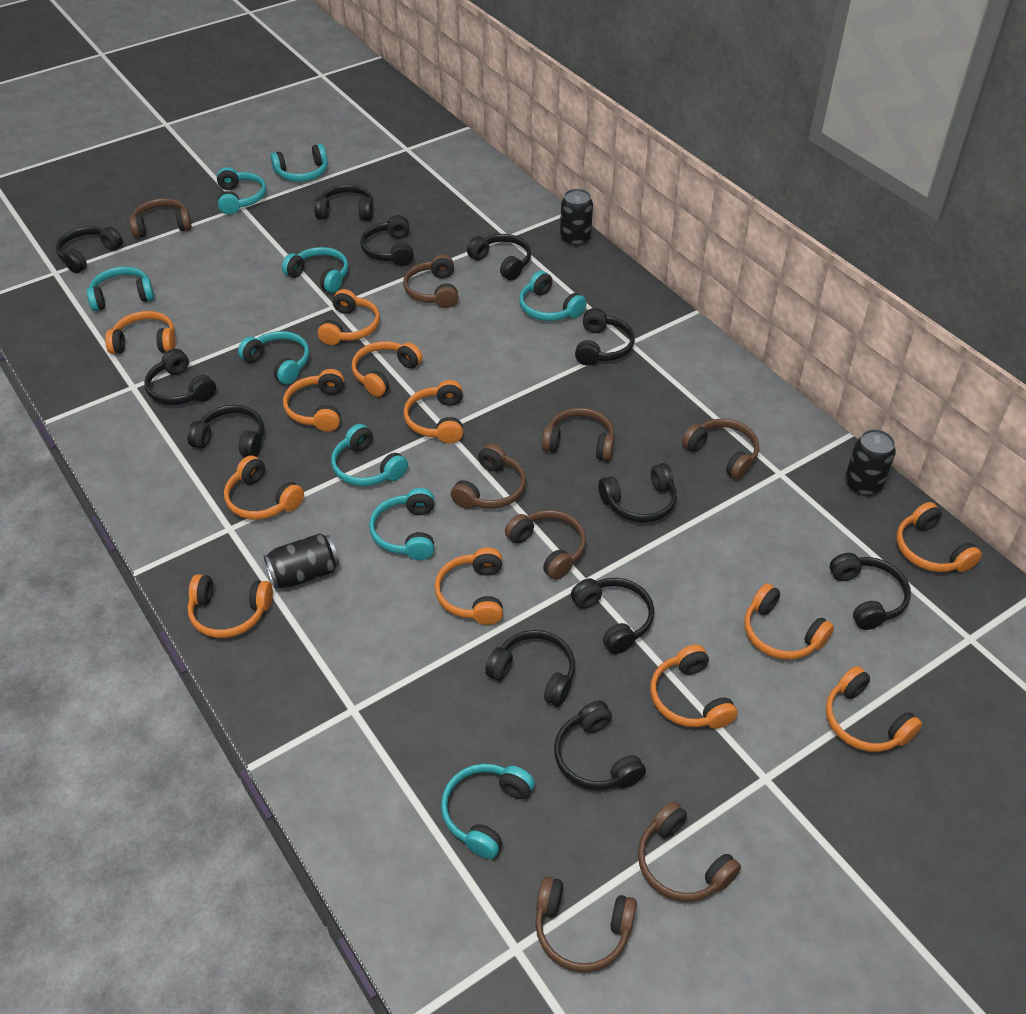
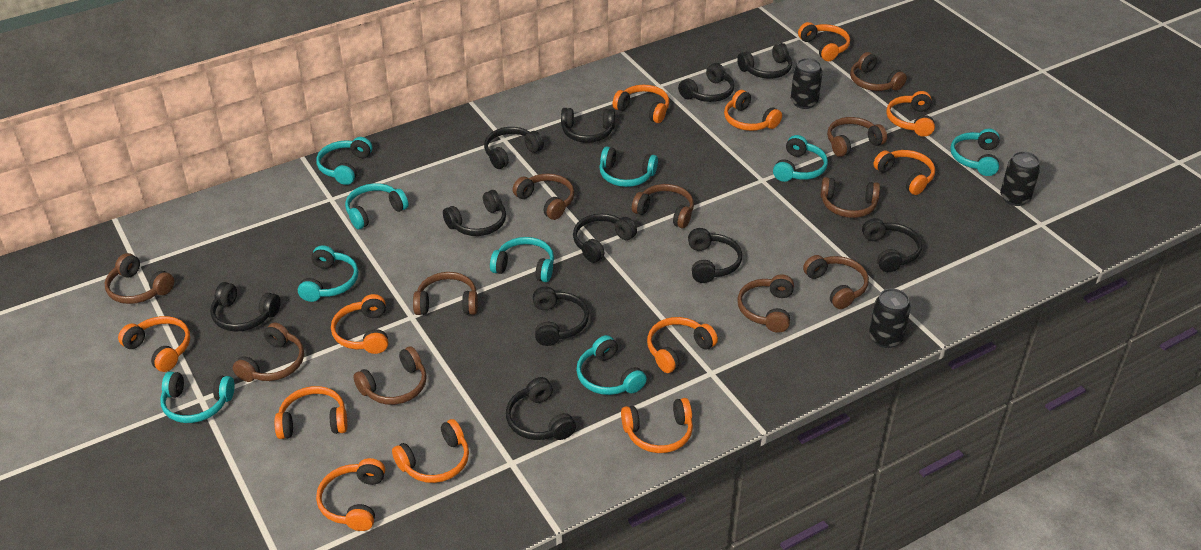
black headphones: 12 -> 11
brown headphones: 8 -> 11

